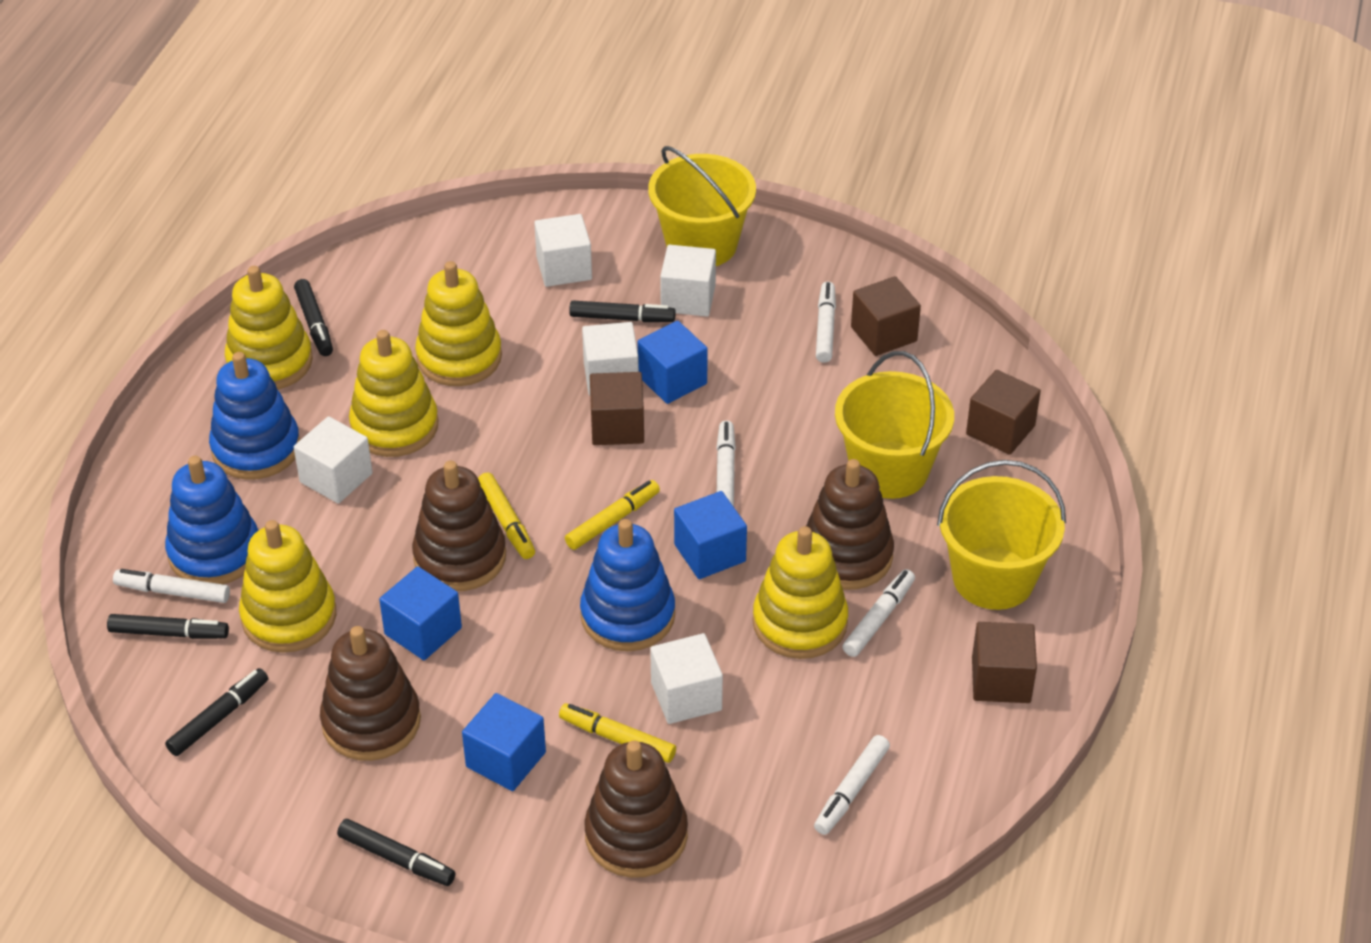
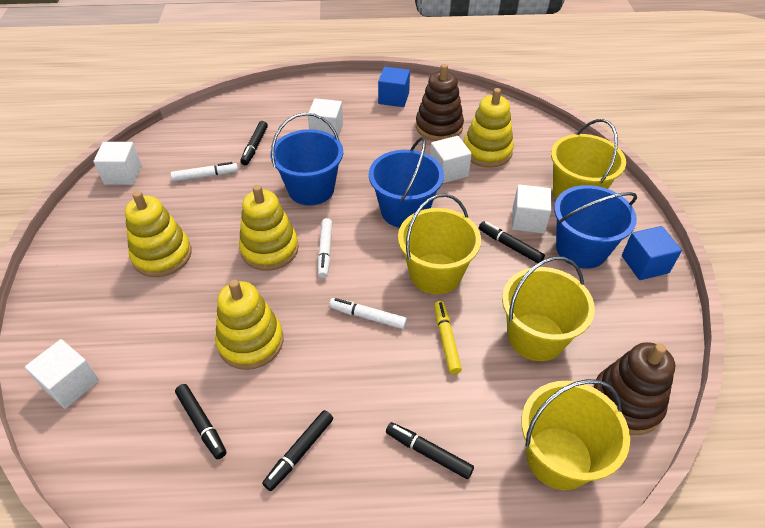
blue bucket: 0 -> 3
blue cube: 4 -> 2
blue stacking toy: 3 -> 0
brown cube: 4 -> 0
brown stacking toy: 4 -> 2
white marker: 5 -> 3
yellow bucket: 3 -> 4
yellow marker: 3 -> 1
yellow stacking toy: 5 -> 4

